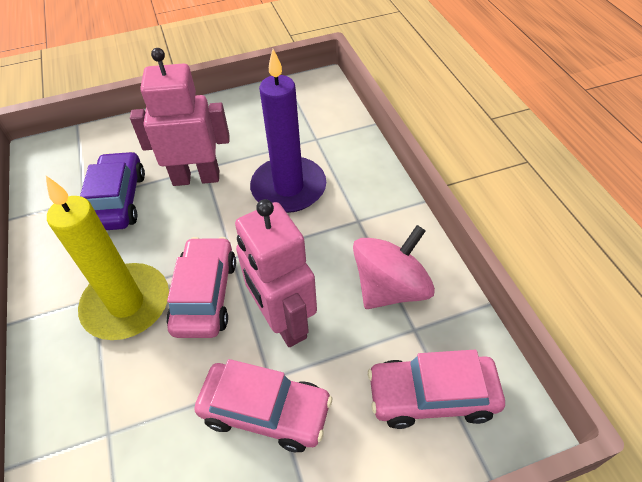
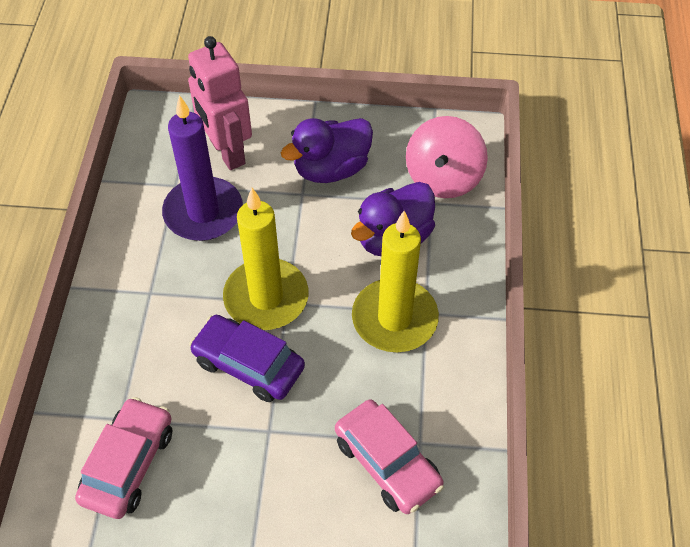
pink car: 3 -> 2
pink robot: 2 -> 1
purple duck: 0 -> 2
yellow candle: 1 -> 2

